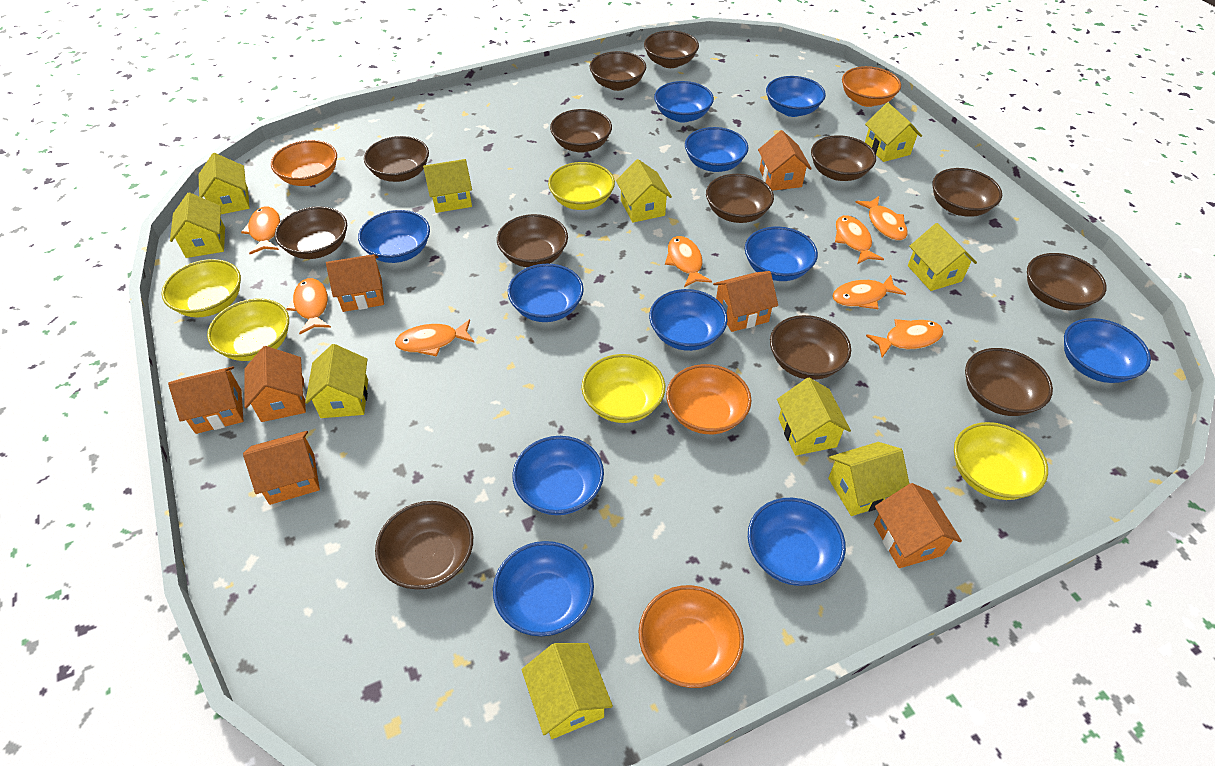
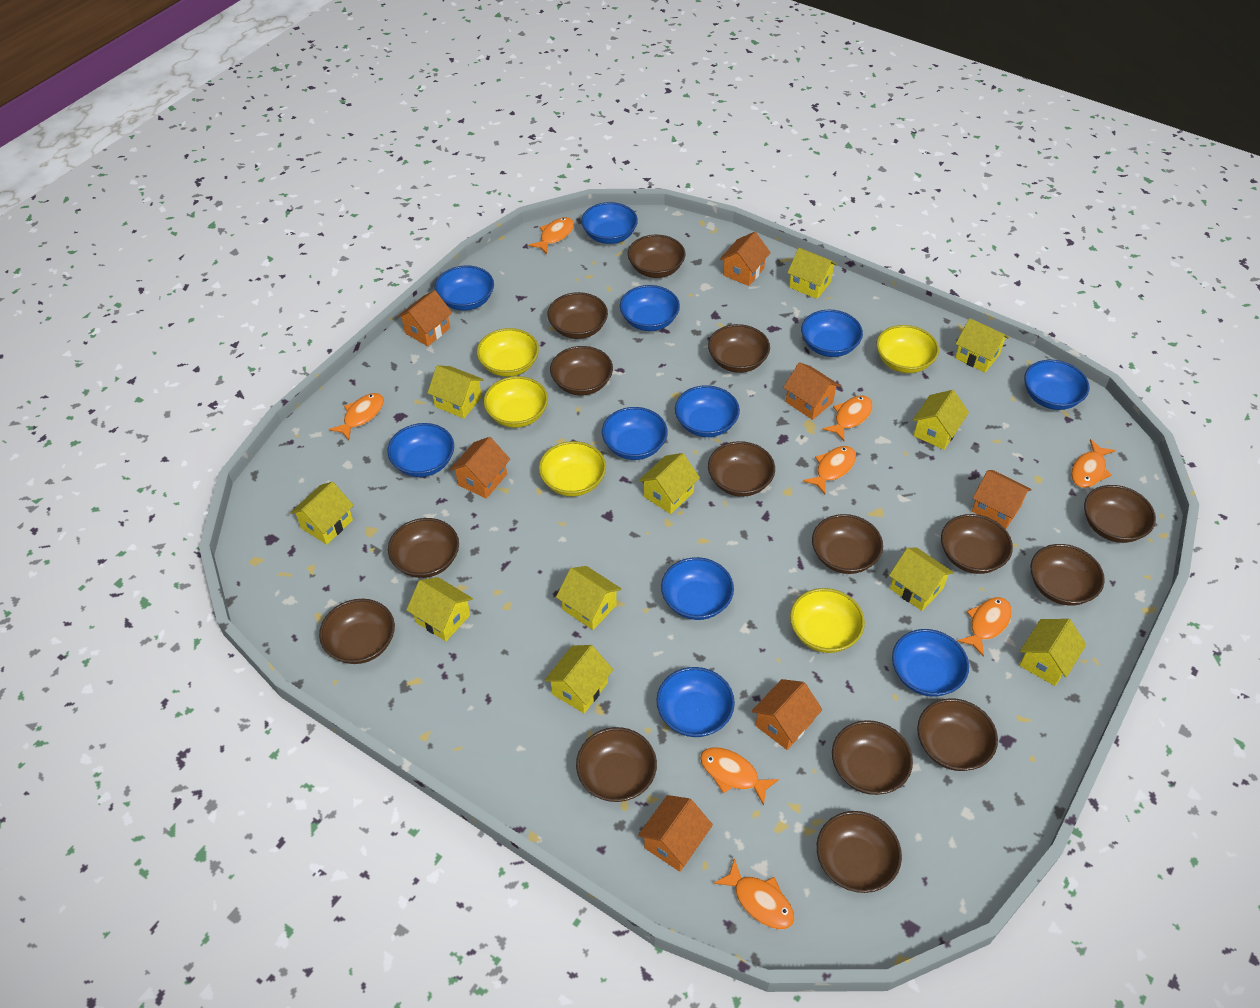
brown bowl: 13 -> 15
orange bowl: 4 -> 0
yellow house: 10 -> 11

